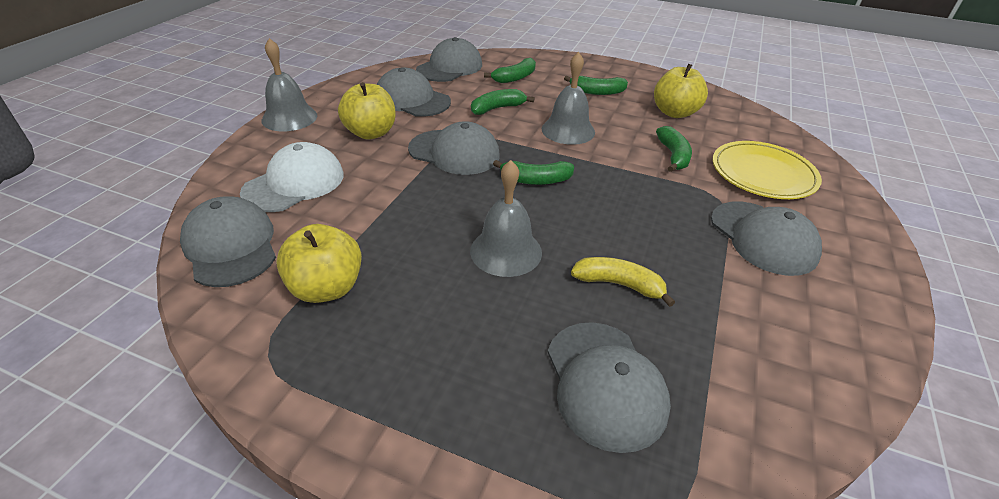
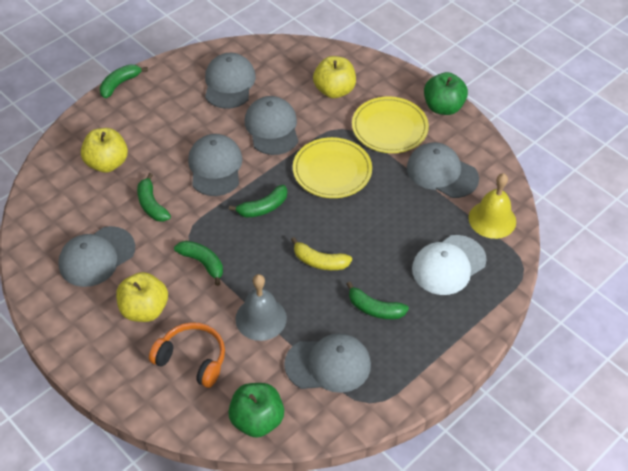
green apple: 0 -> 2
grey bell: 3 -> 1
orange headphones: 0 -> 1
yellow bell: 0 -> 1
yellow plate: 1 -> 2

